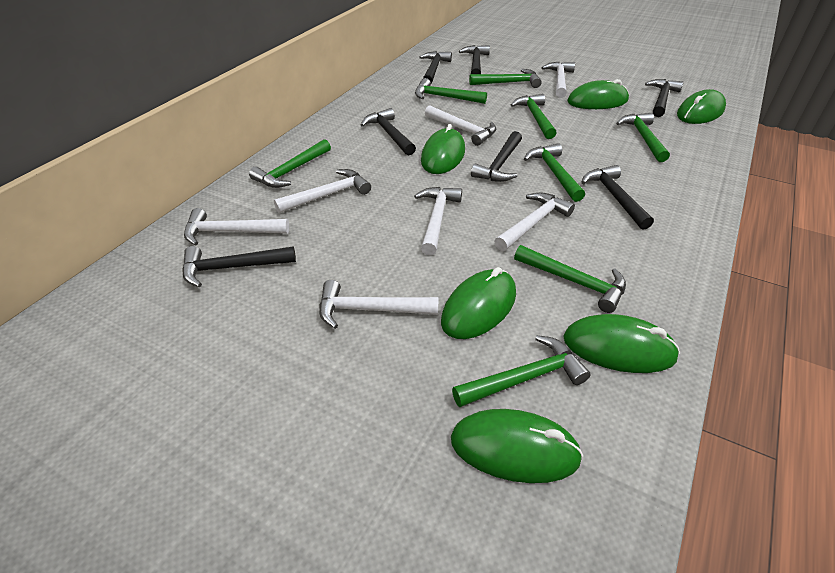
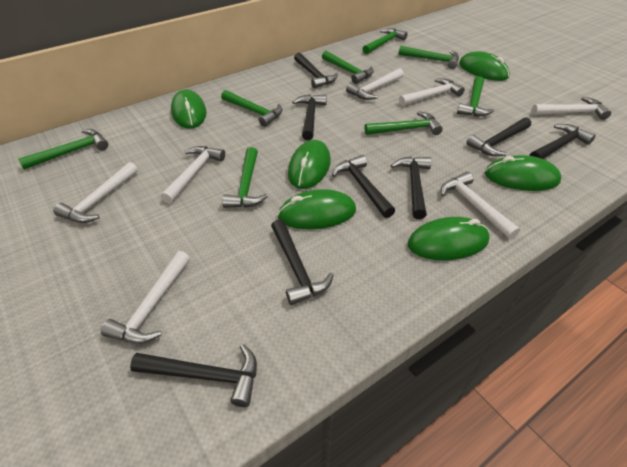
black hammer: 7 -> 8

